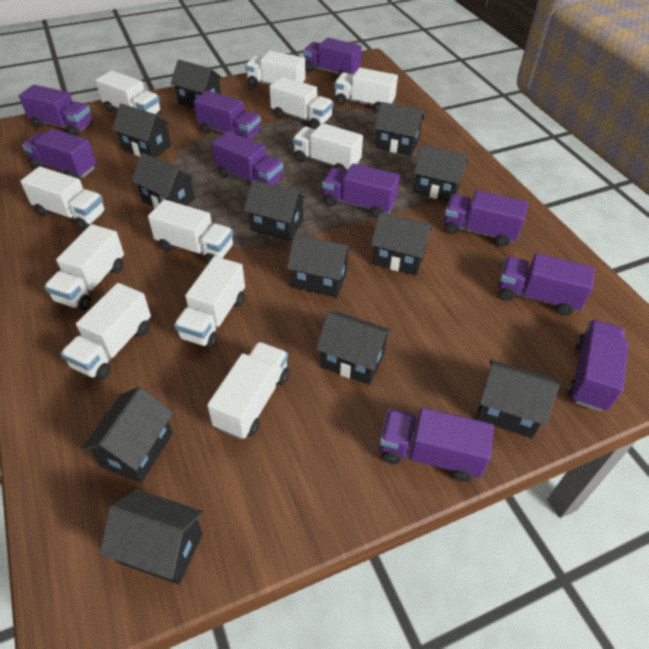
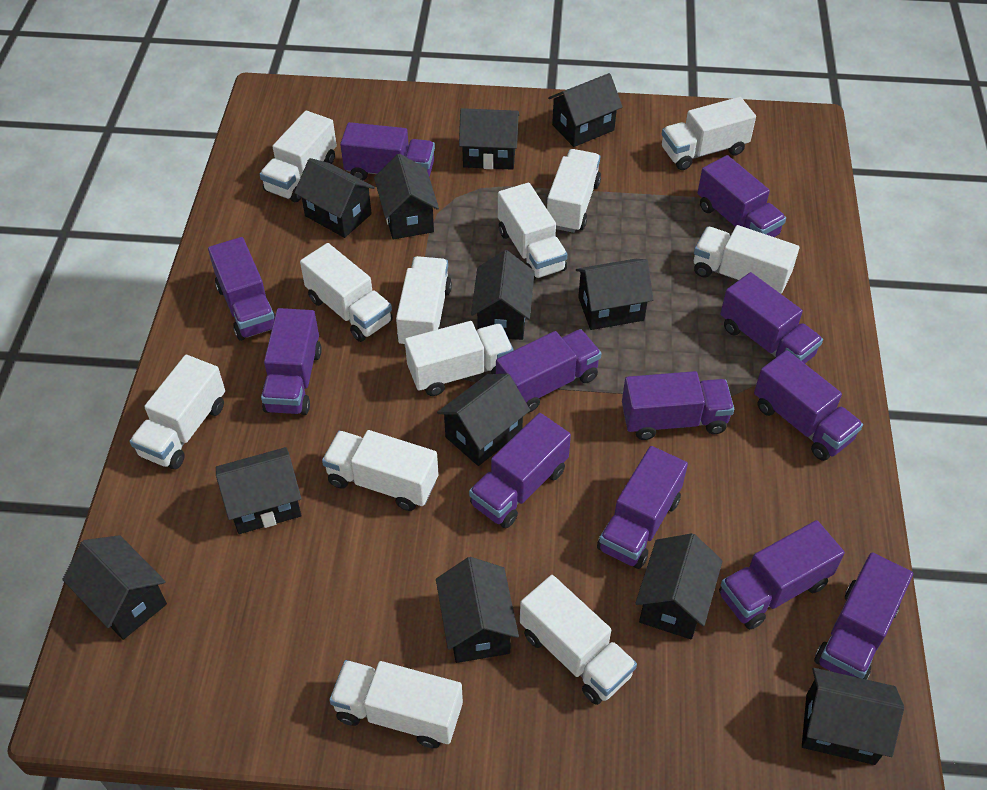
purple truck: 10 -> 12
white truck: 11 -> 12

